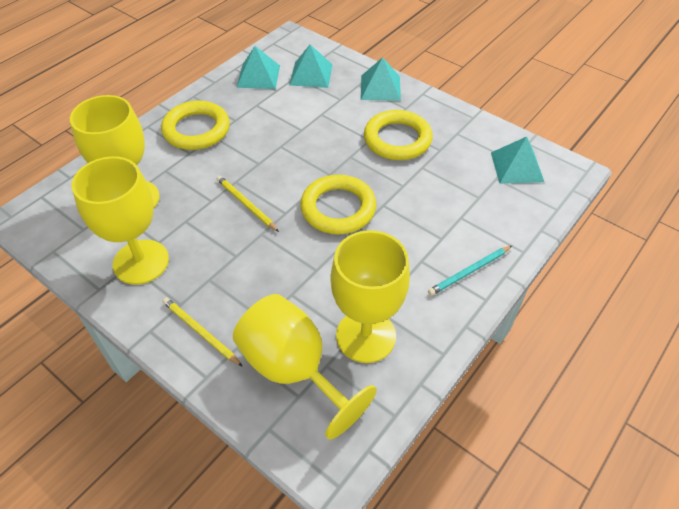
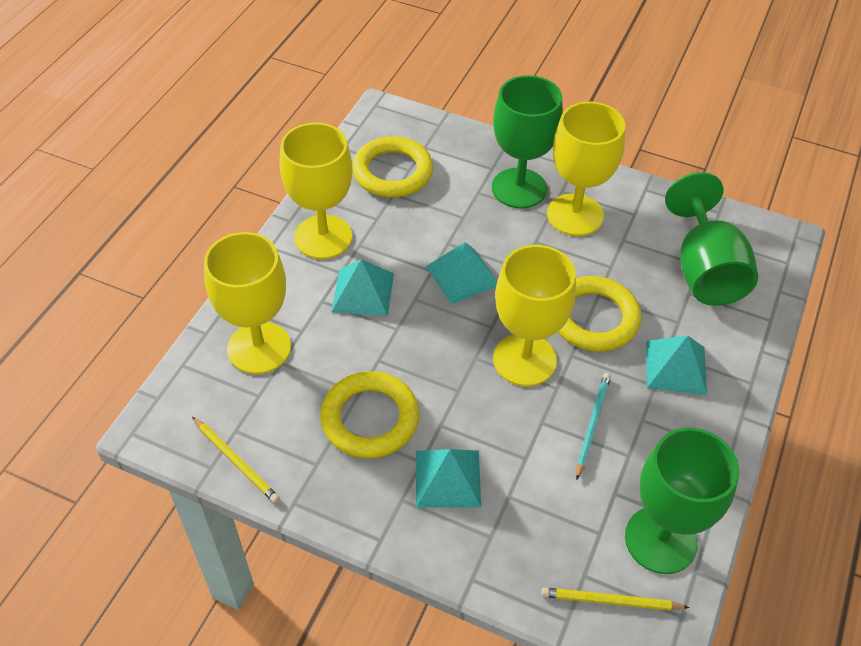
green goblet: 0 -> 3

